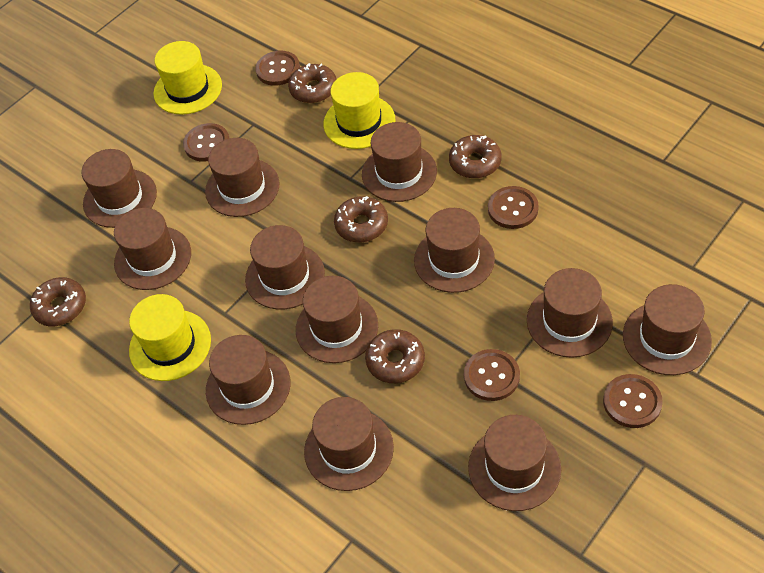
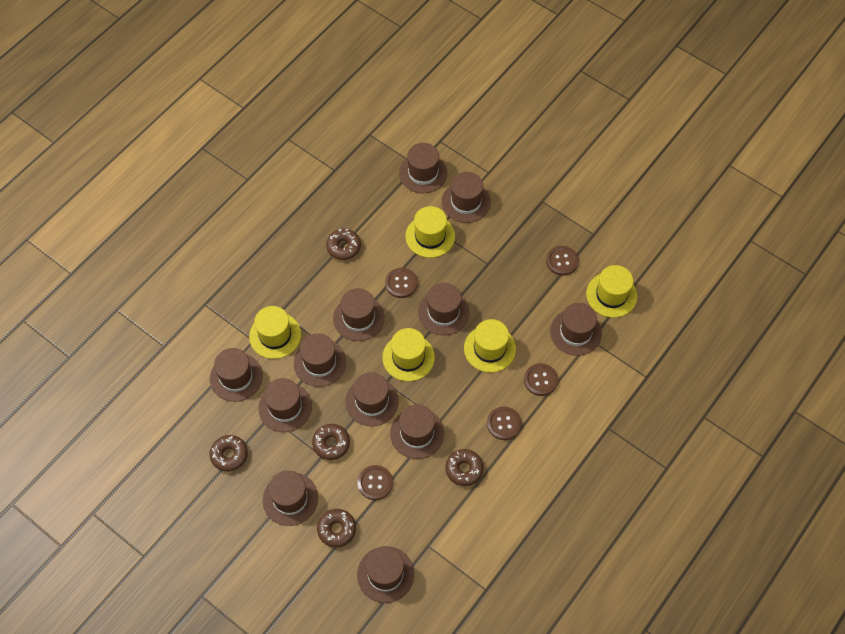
yellow hat: 3 -> 5

